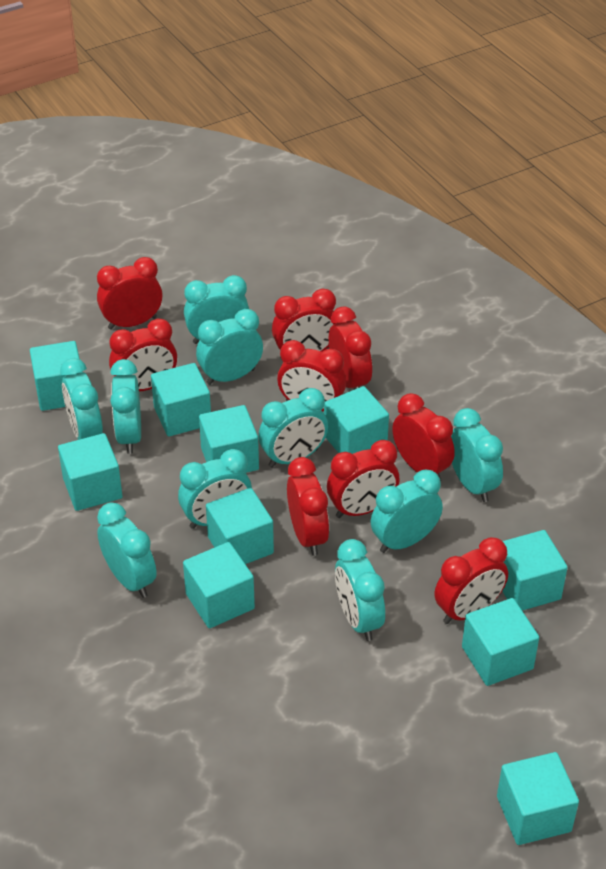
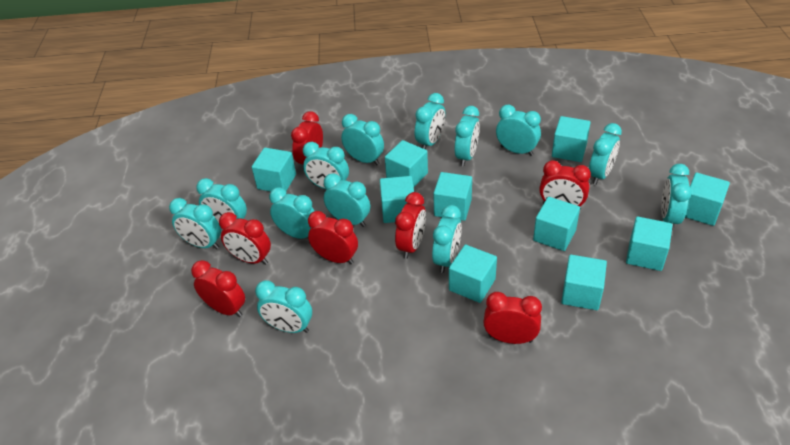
red clock: 9 -> 7
turquoise clock: 10 -> 13

